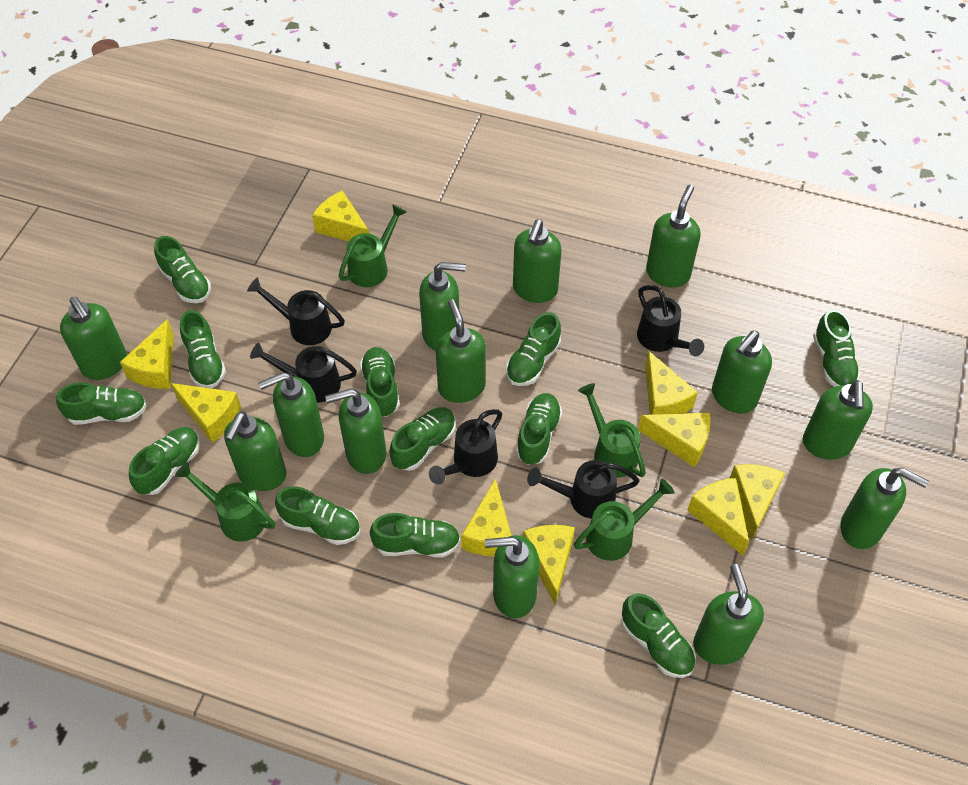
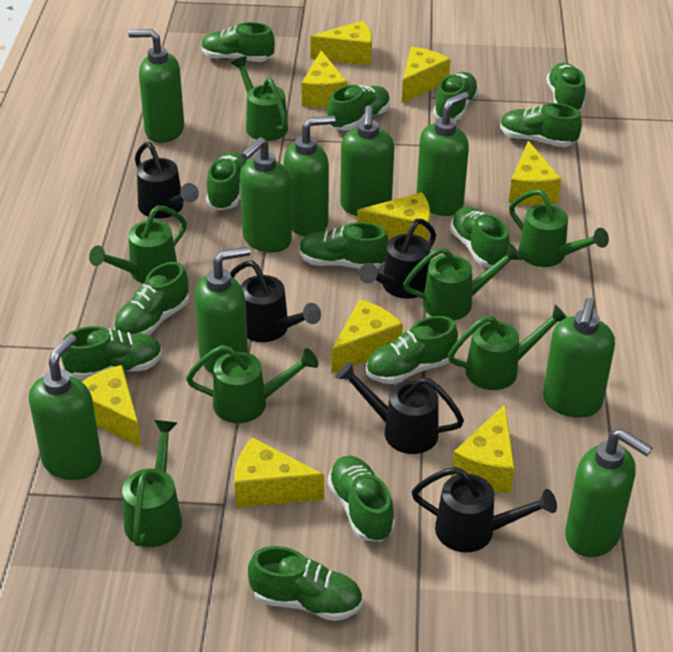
green shoe: 12 -> 13
green soap dispenser: 13 -> 9
green watering can: 4 -> 7

